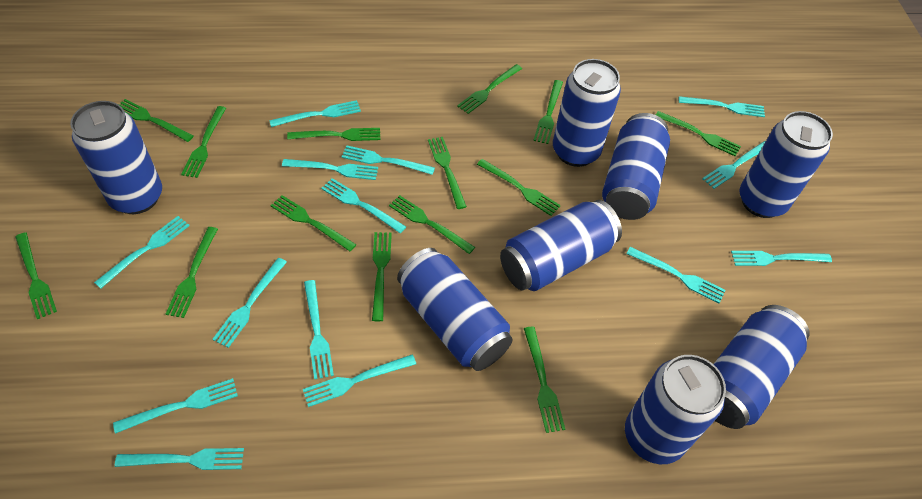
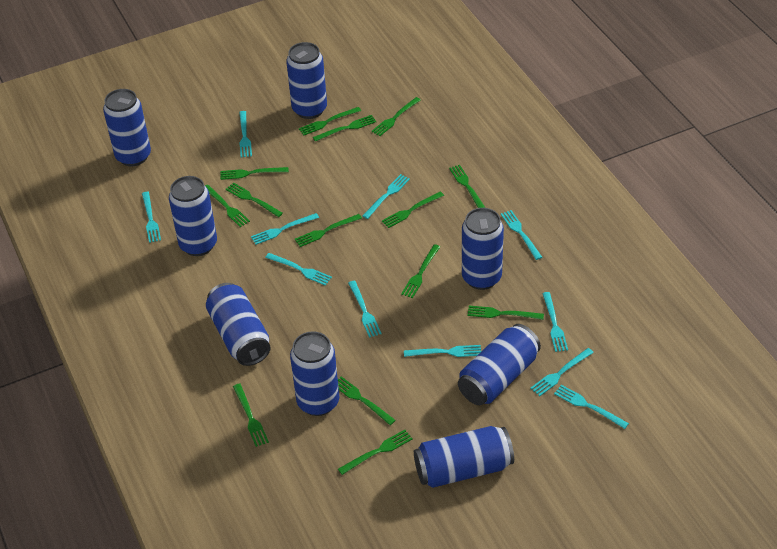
turquoise fork: 14 -> 11

